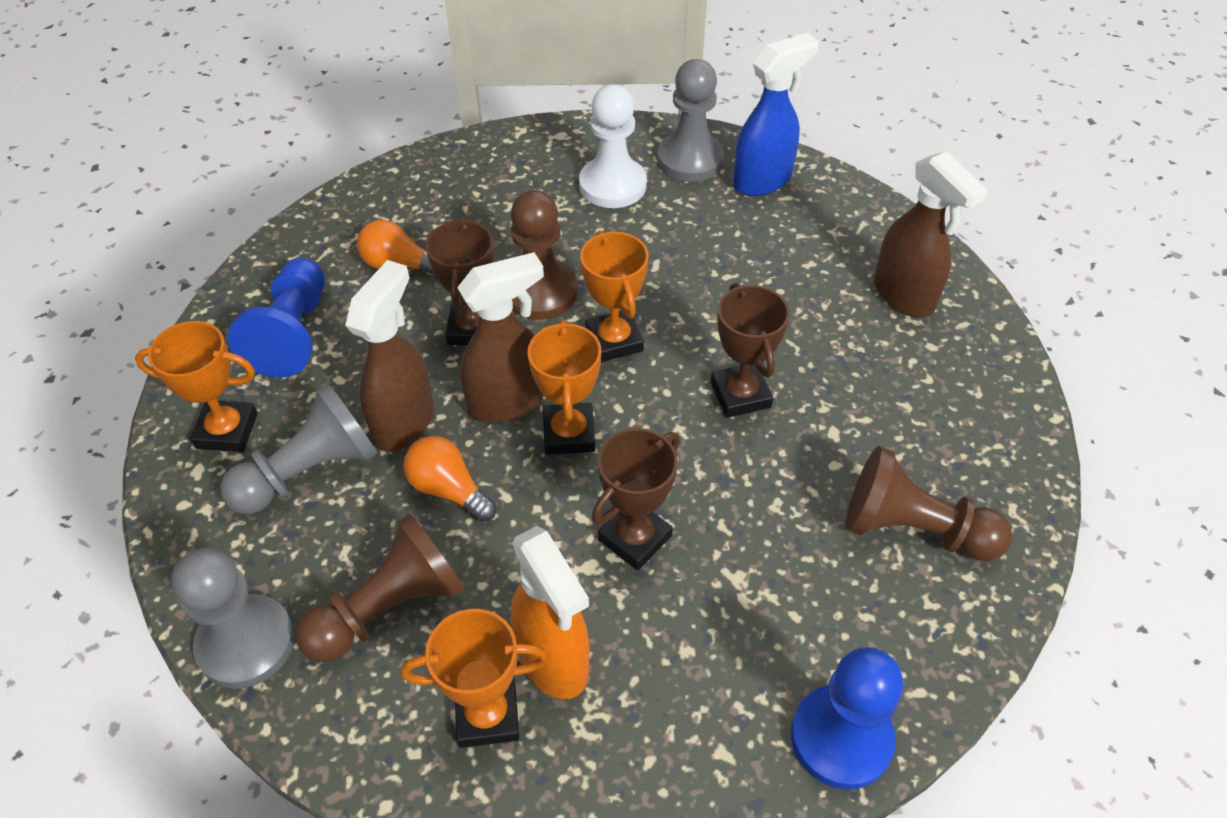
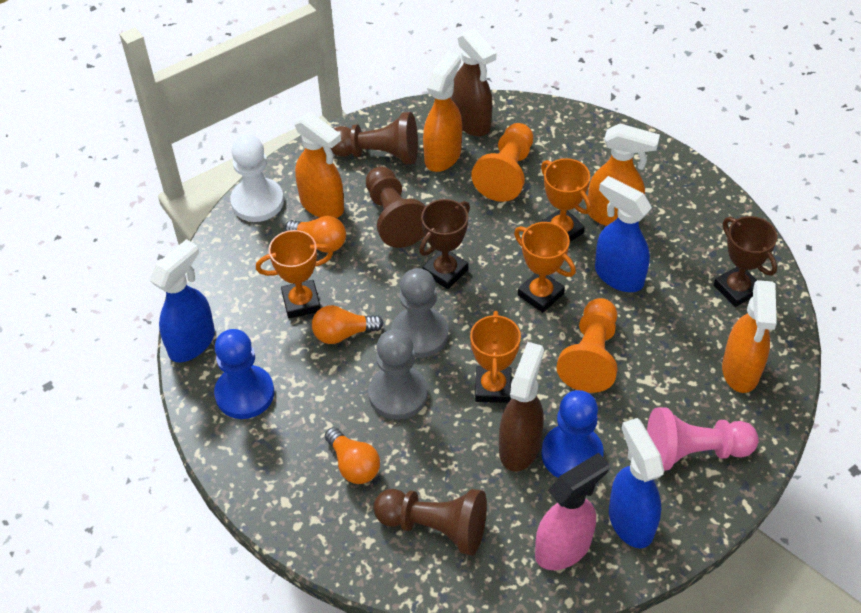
blue spray bottle: 1 -> 3
brown spray bottle: 3 -> 2
brown trophy: 3 -> 2
grey pawn: 3 -> 2
orange light bulb: 2 -> 3
orange pawn: 0 -> 2
orange spray bottle: 1 -> 4
pink pawn: 0 -> 1
pink spray bottle: 0 -> 1

